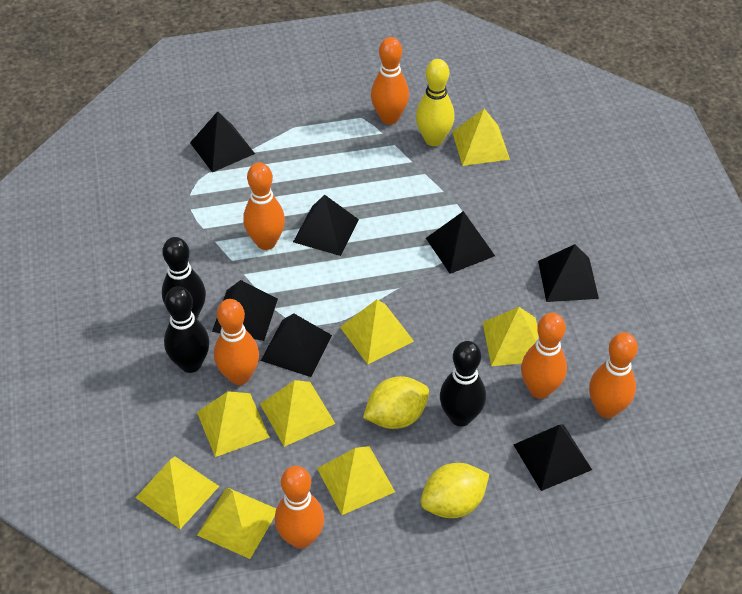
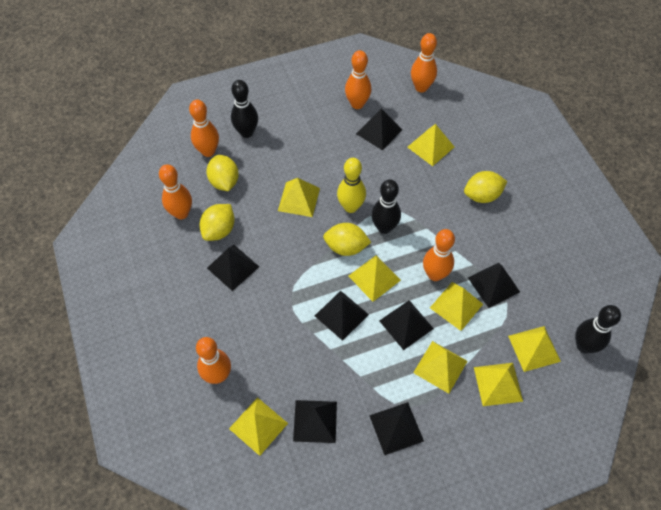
yellow lemon: 2 -> 4

